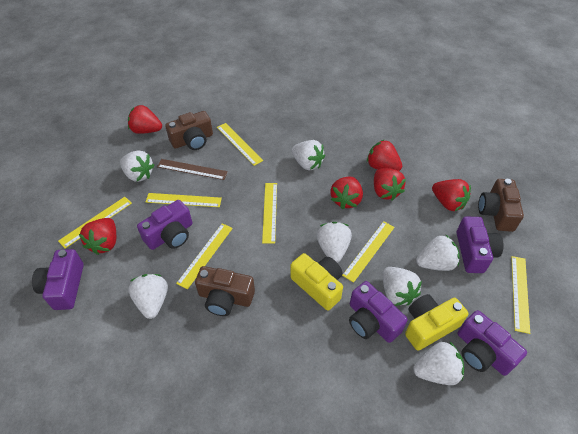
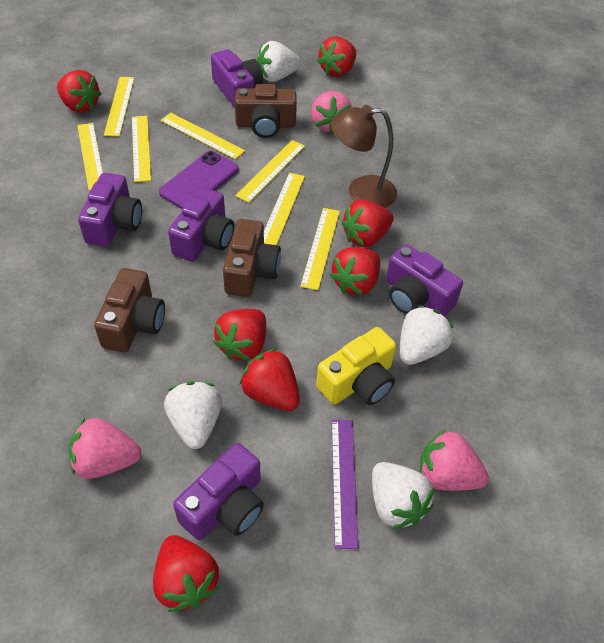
brown lamp: 0 -> 1
brown ruler: 1 -> 0
pink strawberry: 0 -> 3
purple phone: 0 -> 1
purple ruler: 0 -> 1
red strawberry: 6 -> 7
white strawberry: 7 -> 4
yellow camera: 2 -> 1

